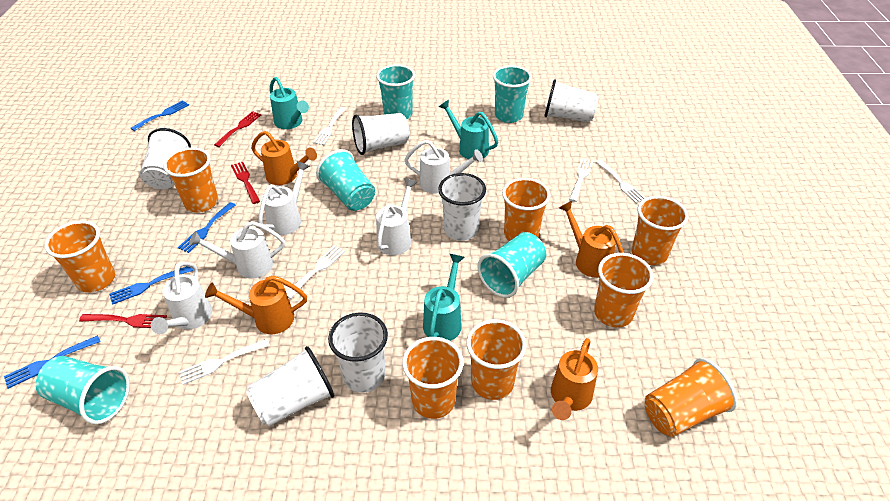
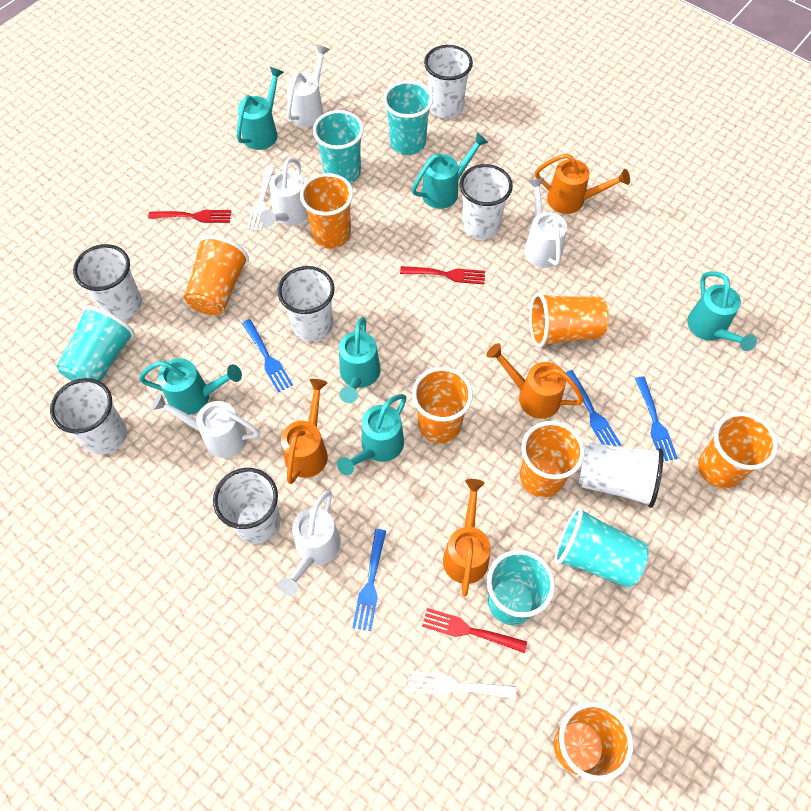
orange cup: 8 -> 7
turquoise watering can: 3 -> 6
white cup: 6 -> 7
white fork: 5 -> 2

